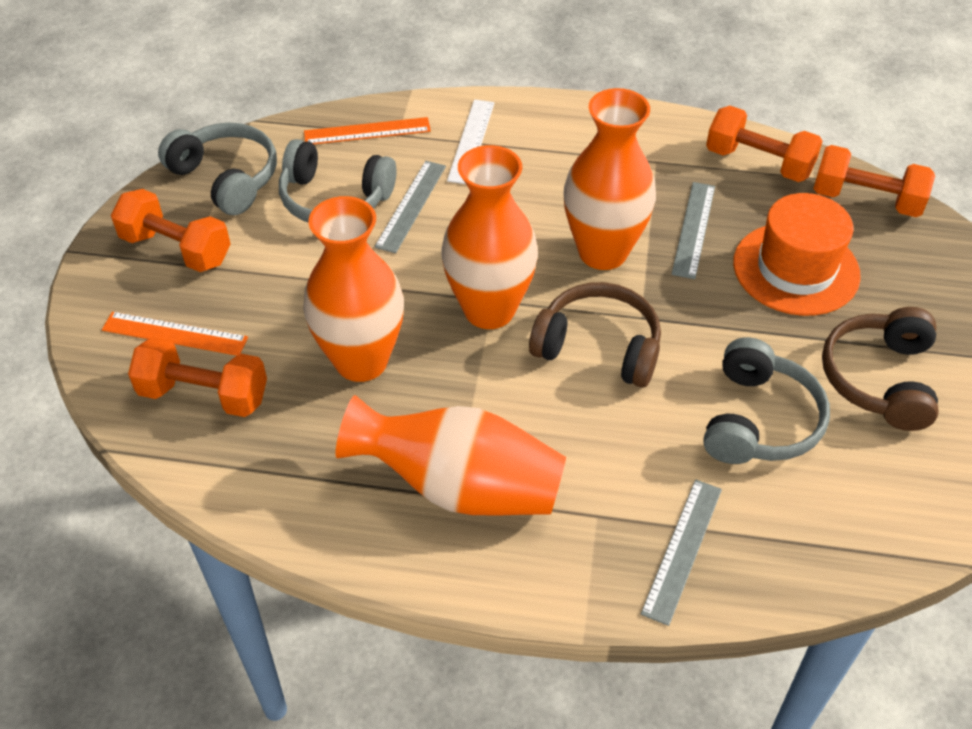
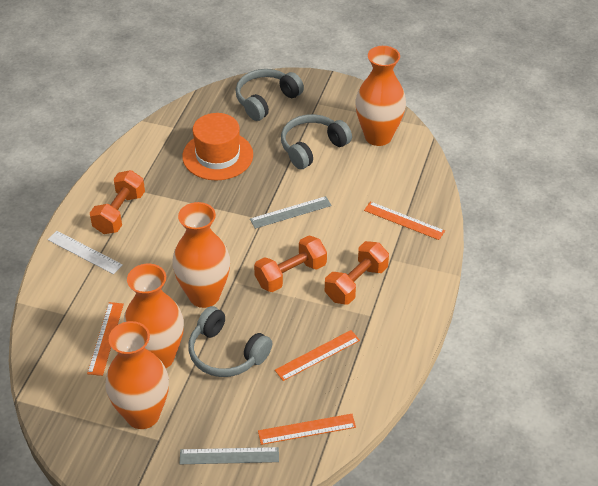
brown headphones: 2 -> 0
grey ruler: 3 -> 2
orange dumbbell: 4 -> 3
orange ruler: 2 -> 4

